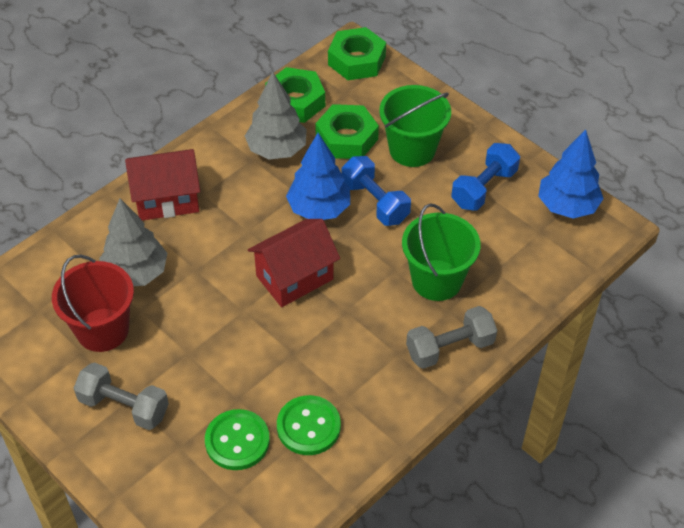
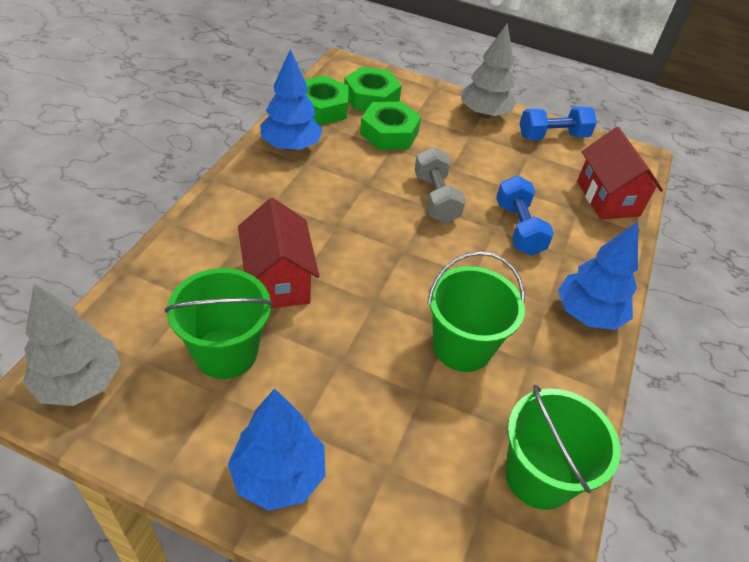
blue tree: 2 -> 3
green bucket: 2 -> 3
green button: 2 -> 0
grey dumbbell: 2 -> 1
red bucket: 1 -> 0

